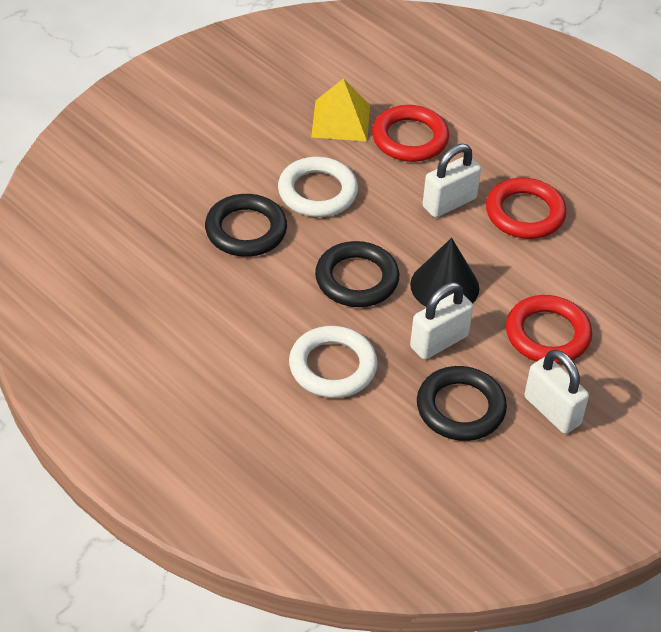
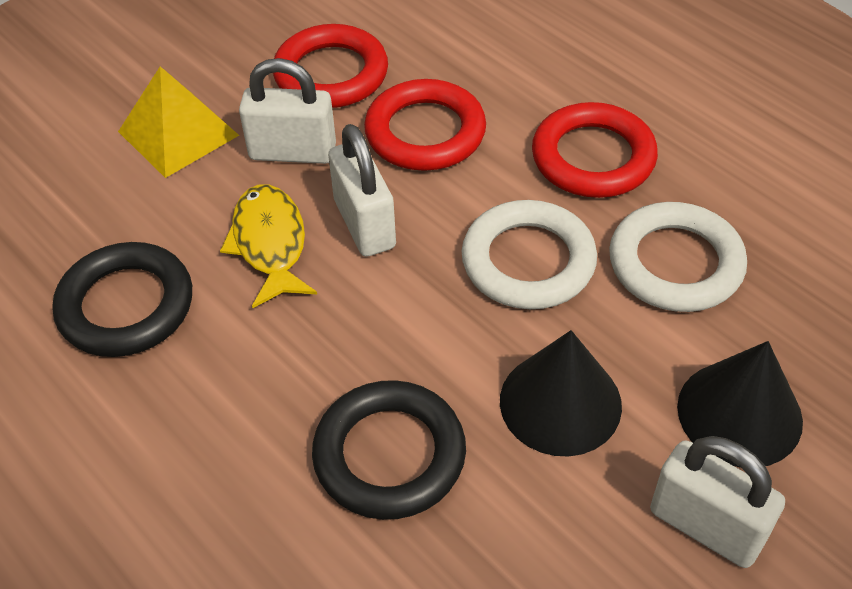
black cone: 1 -> 2
black ring: 3 -> 2
yellow fish: 0 -> 1

